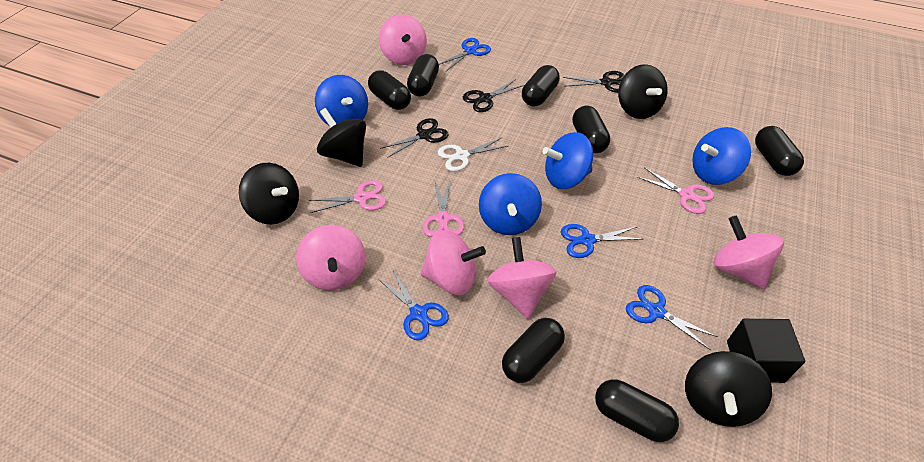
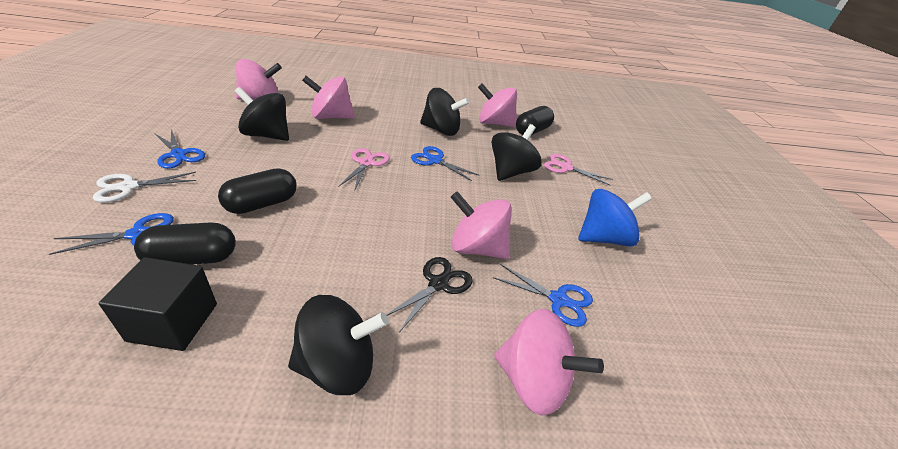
black capsule: 7 -> 3
black scissors: 3 -> 1
blue spinning top: 4 -> 1
pink scissors: 3 -> 2

